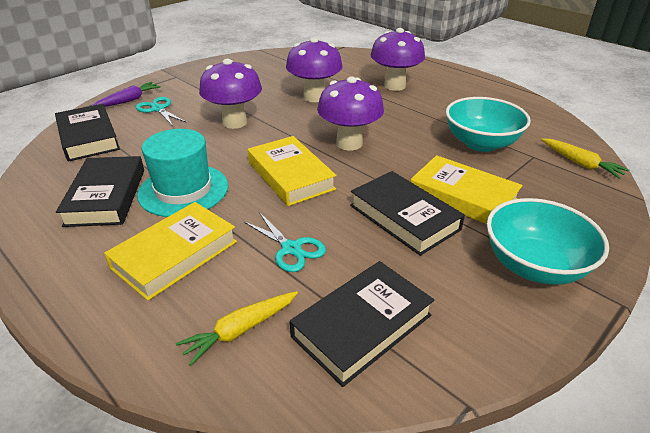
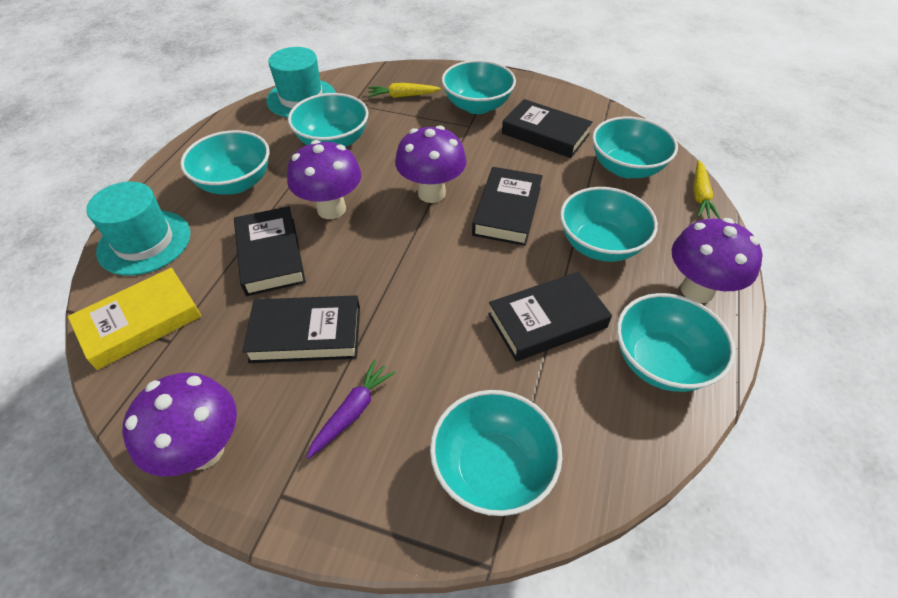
black book: 4 -> 5
turquoise bowl: 2 -> 7
turquoise hat: 1 -> 2
turquoise scissors: 2 -> 0
yellow book: 3 -> 1

